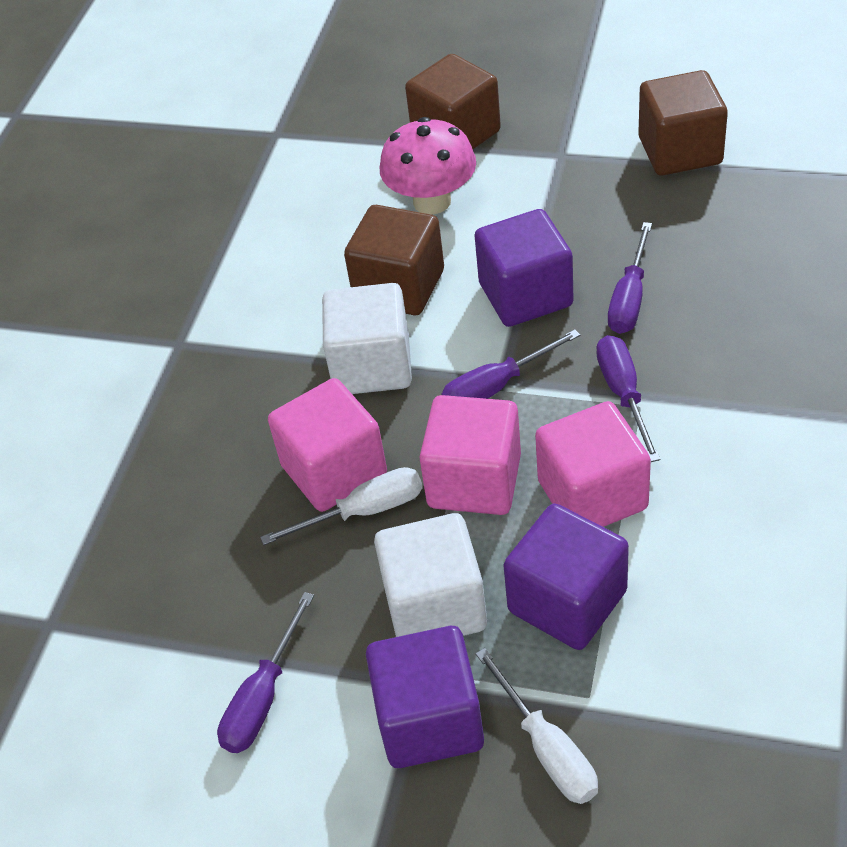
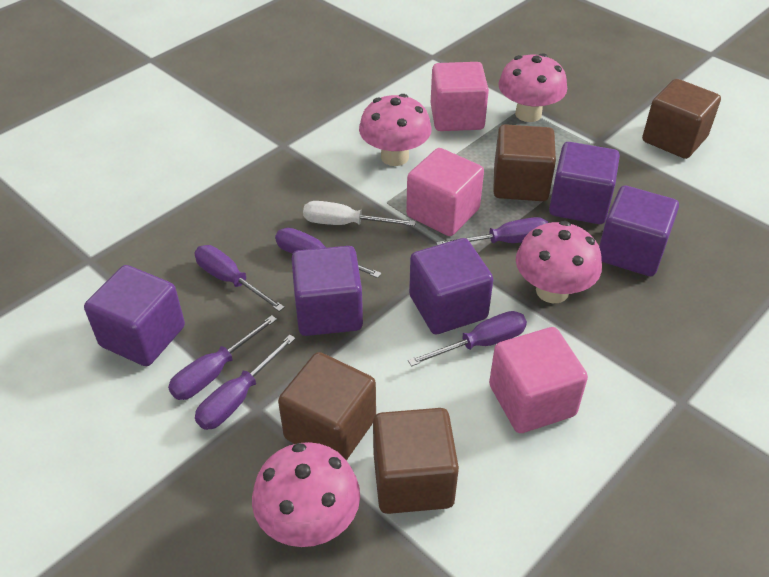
brown cube: 3 -> 4
pink mushroom: 1 -> 4
purple cube: 3 -> 5
purple screwdriver: 4 -> 6
white cube: 2 -> 0
white screwdriver: 2 -> 1

